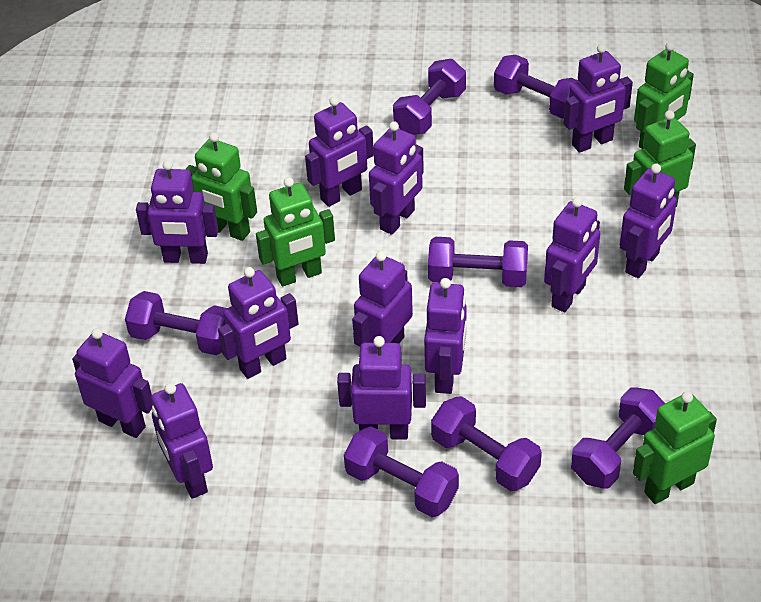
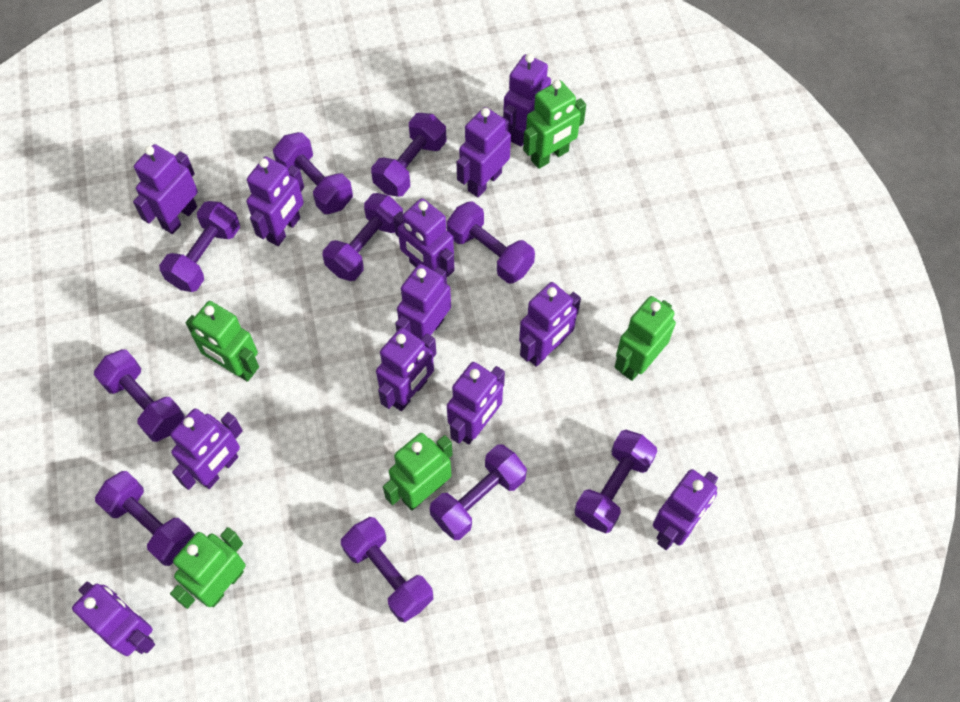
purple dumbbell: 7 -> 10

